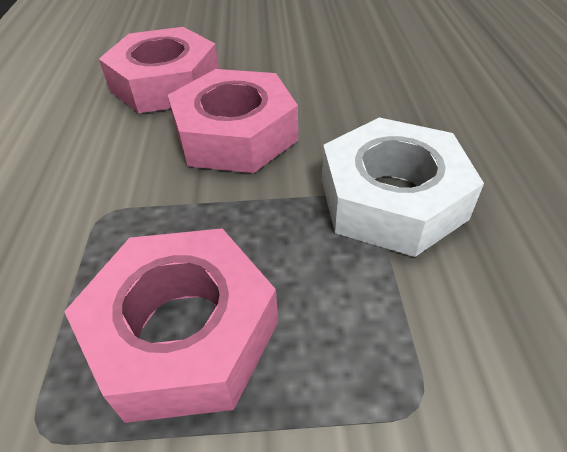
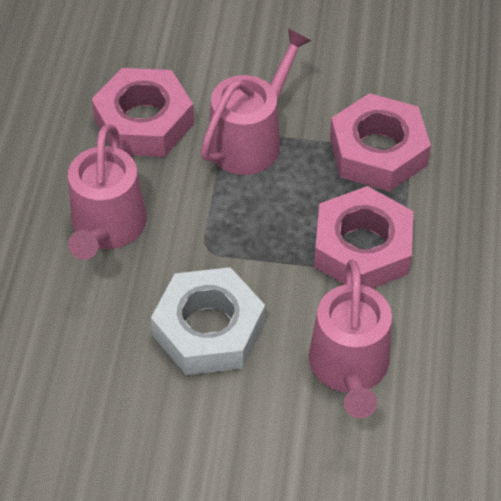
pink watering can: 0 -> 3

